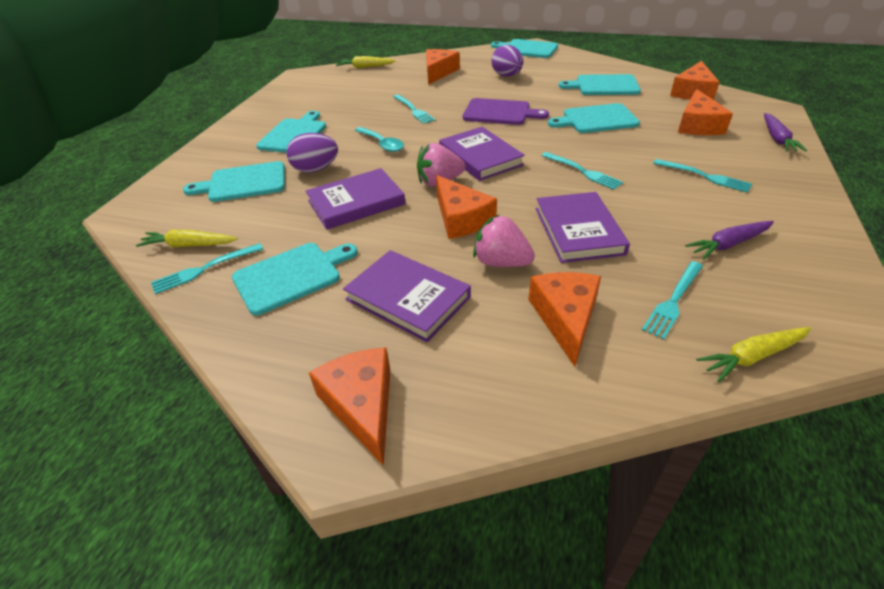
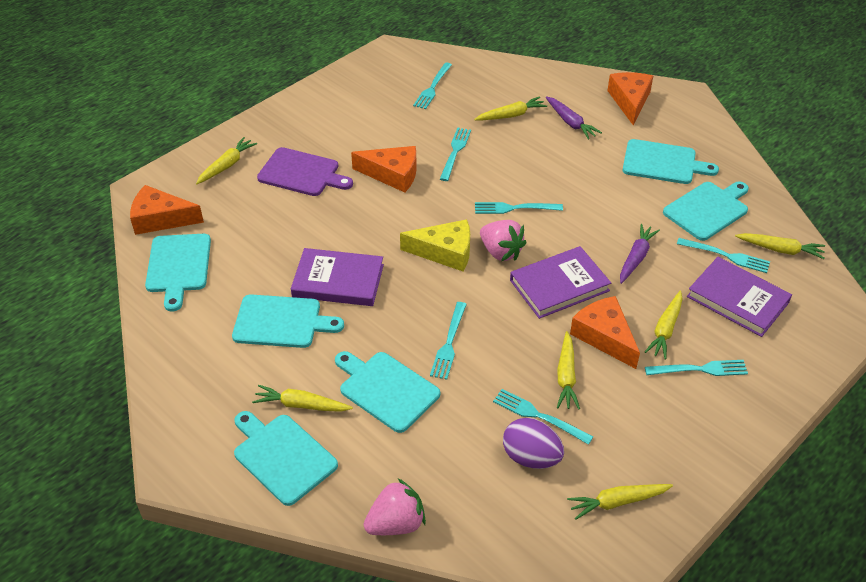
orange cheese: 6 -> 4
purple book: 4 -> 3
purple egg: 2 -> 1
turquoise fork: 5 -> 7
turquoise spoon: 1 -> 0
yellow carrot: 3 -> 7
yellow cheese: 0 -> 1

